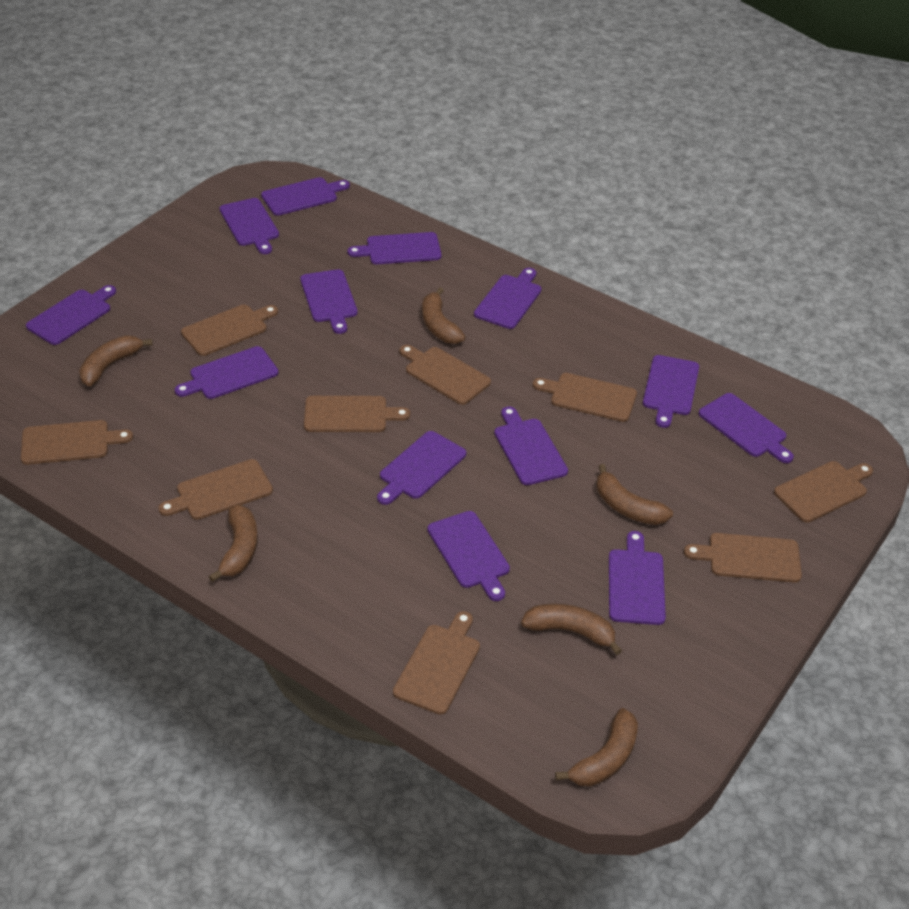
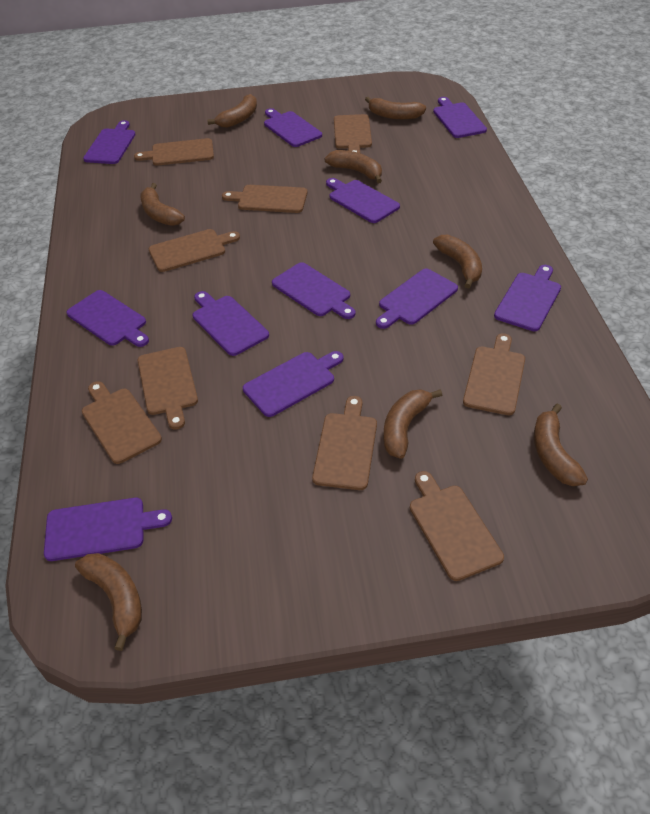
brown banana: 6 -> 8
purple cutting board: 13 -> 11

